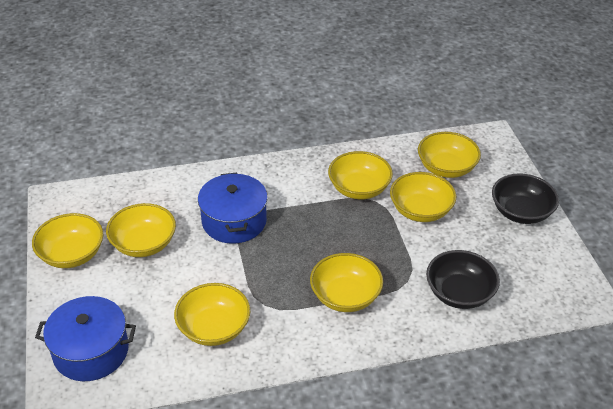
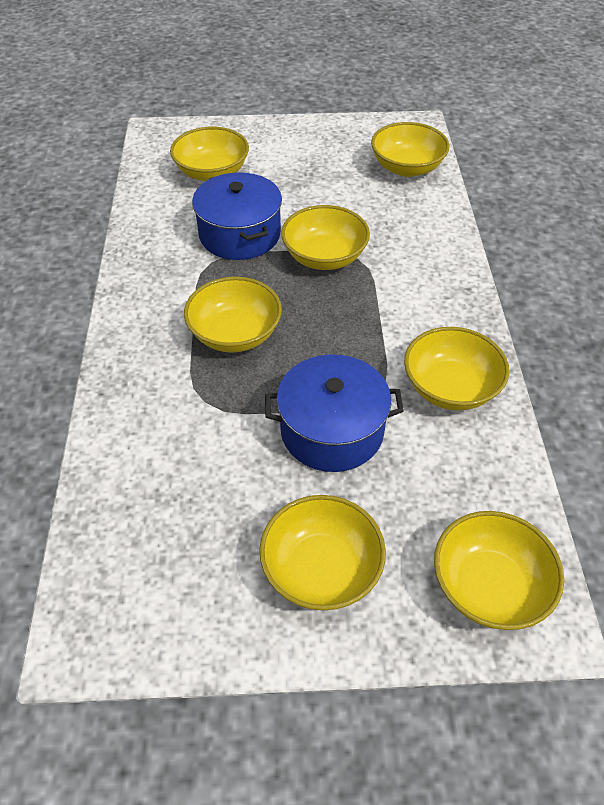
black bowl: 2 -> 0

